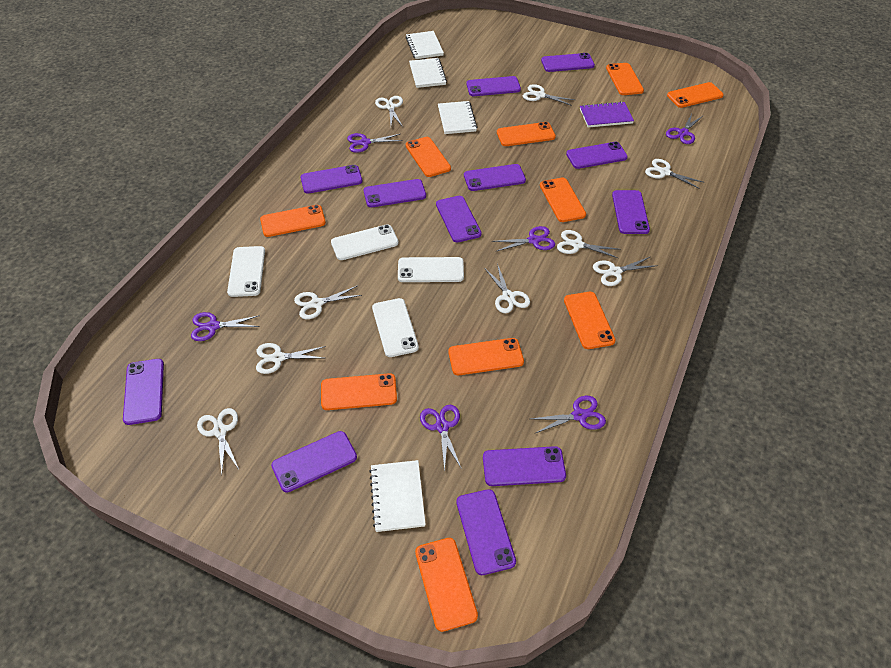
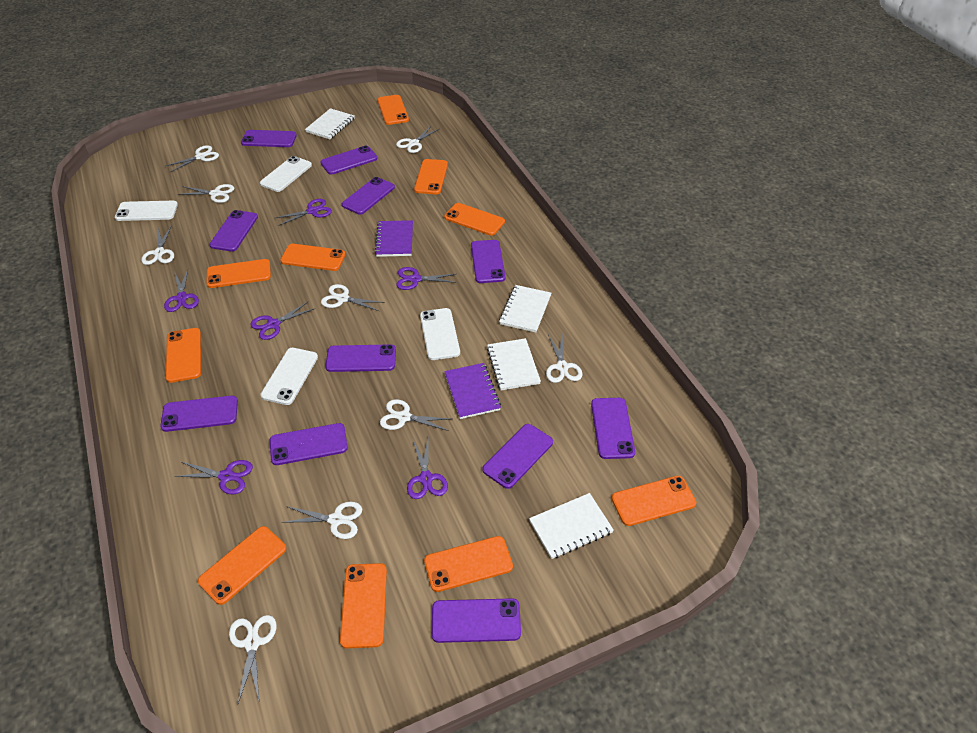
purple notebook: 1 -> 2
purple phone: 12 -> 11

